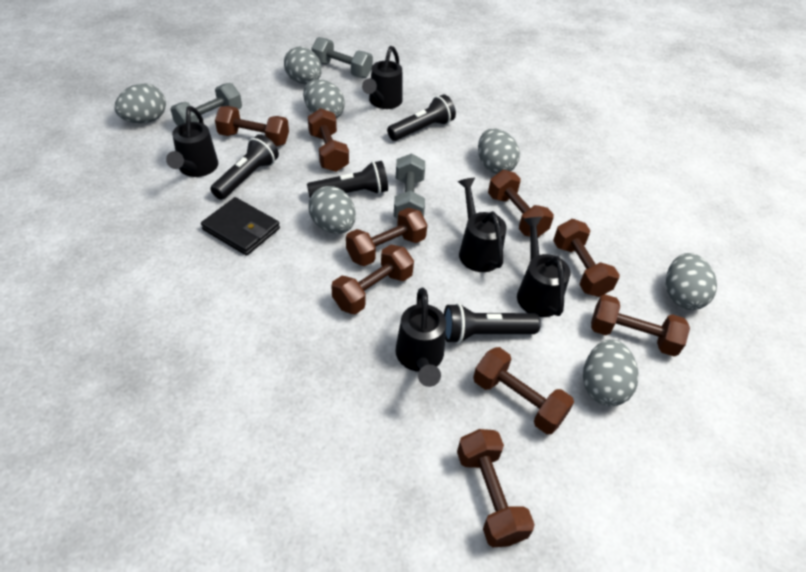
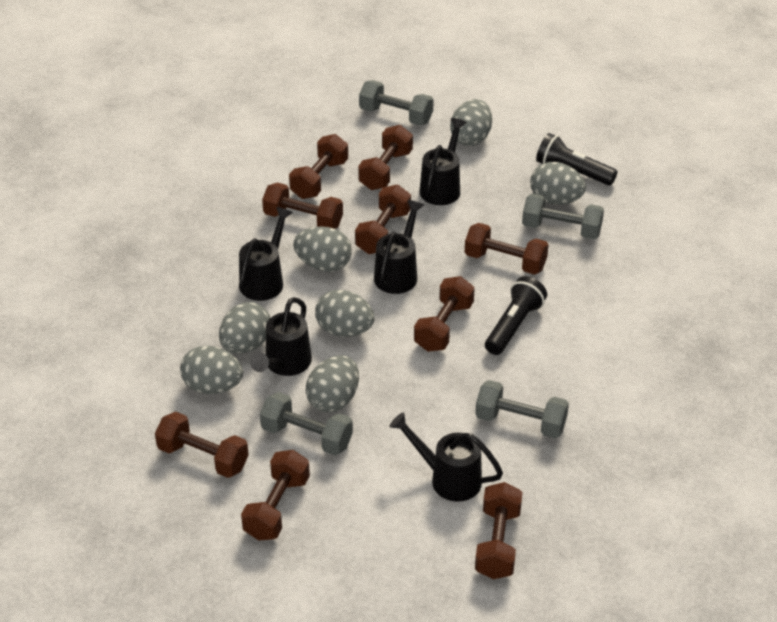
black flashlight: 4 -> 2
black wallet: 1 -> 0
grey dumbbell: 3 -> 4

